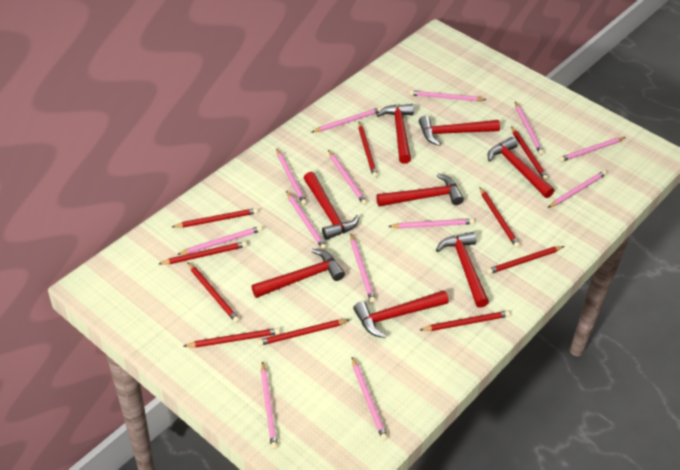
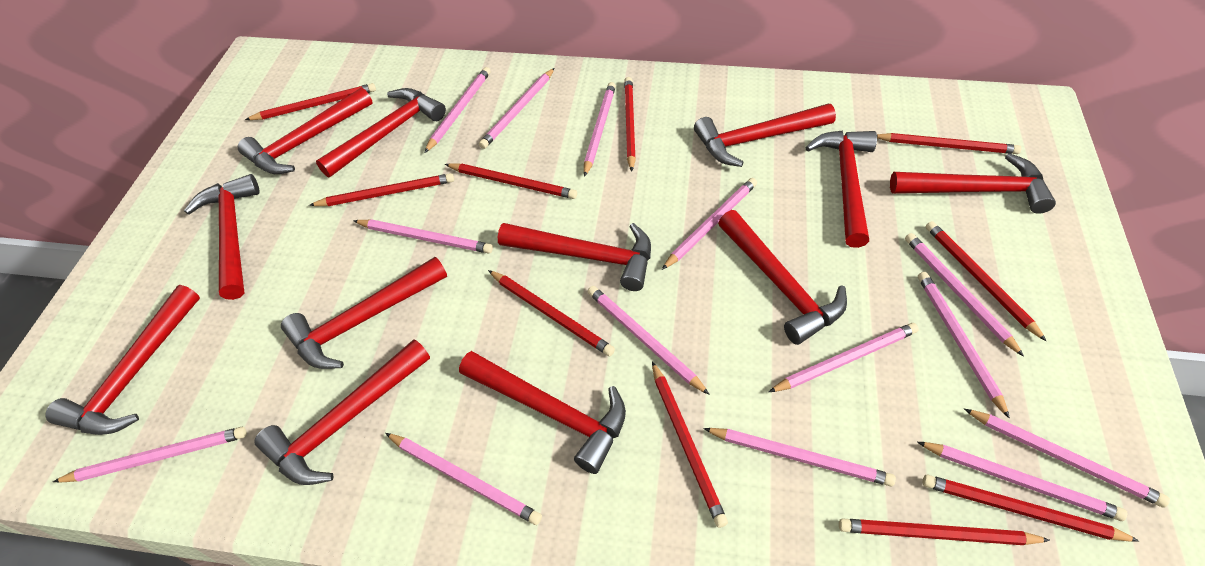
pink pencil: 13 -> 14
red hammer: 8 -> 12

